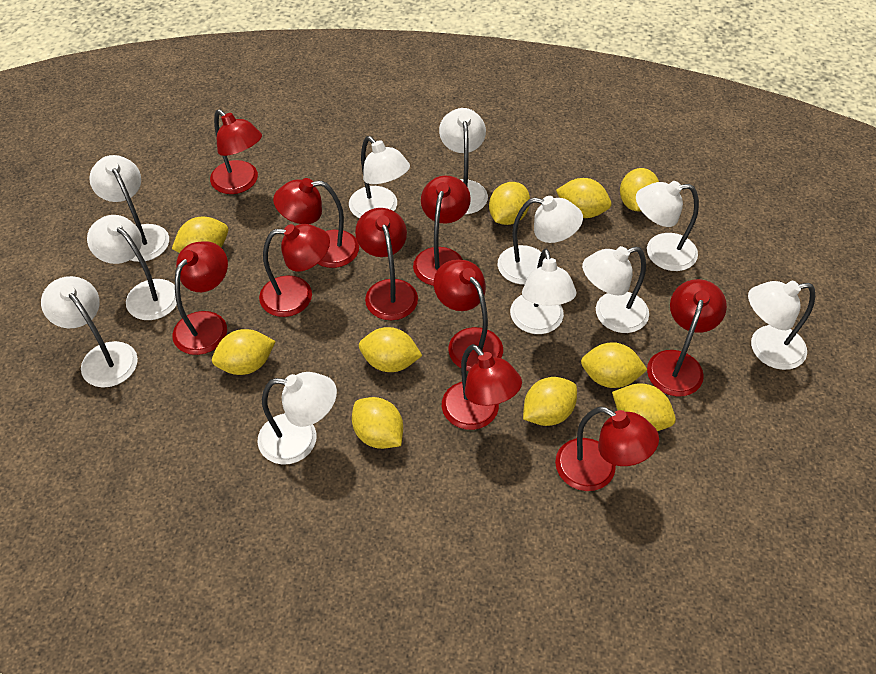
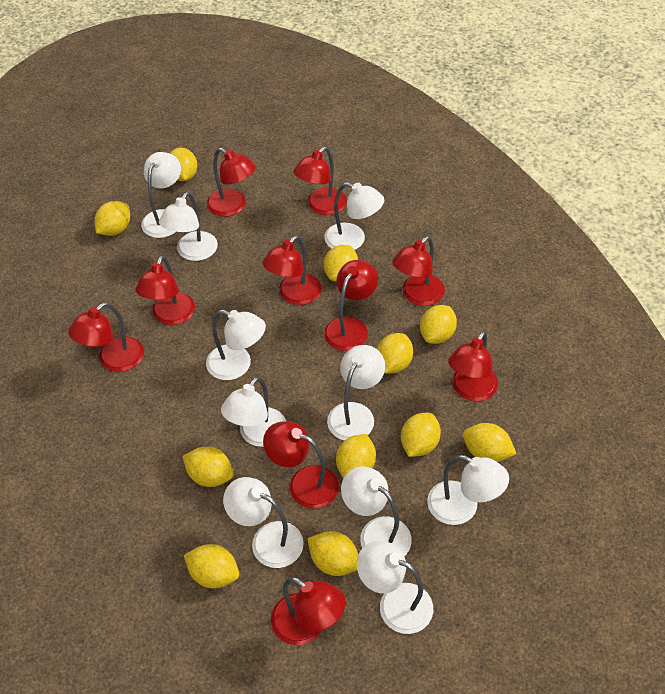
white lamp: 11 -> 10
yellow lemon: 10 -> 11

